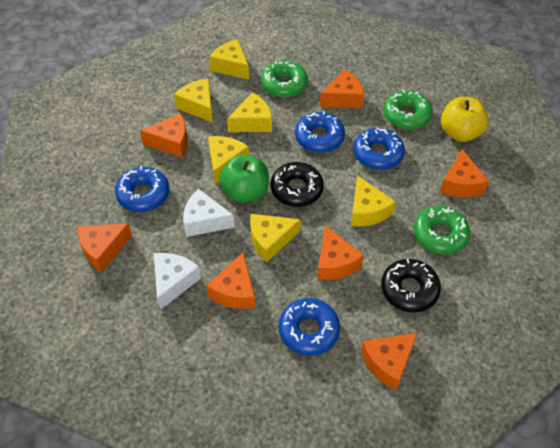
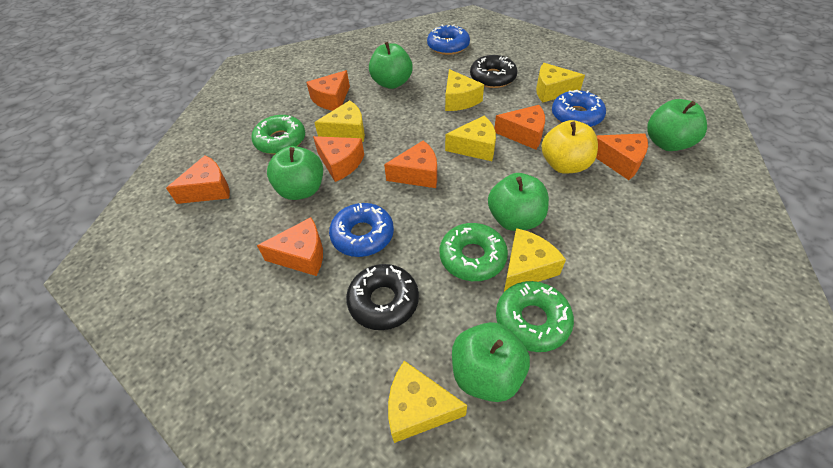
blue donut: 4 -> 3
green apple: 1 -> 5
white cheese: 2 -> 0

